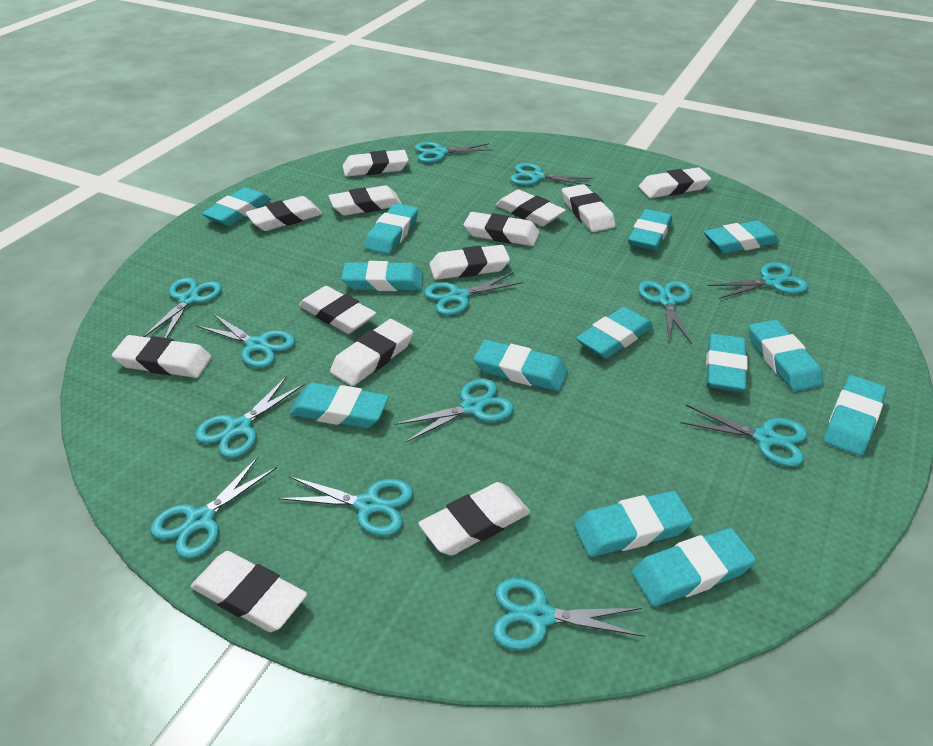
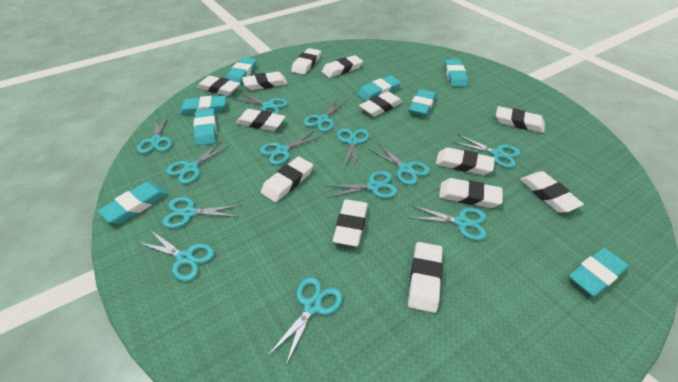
turquoise eraser: 13 -> 8

